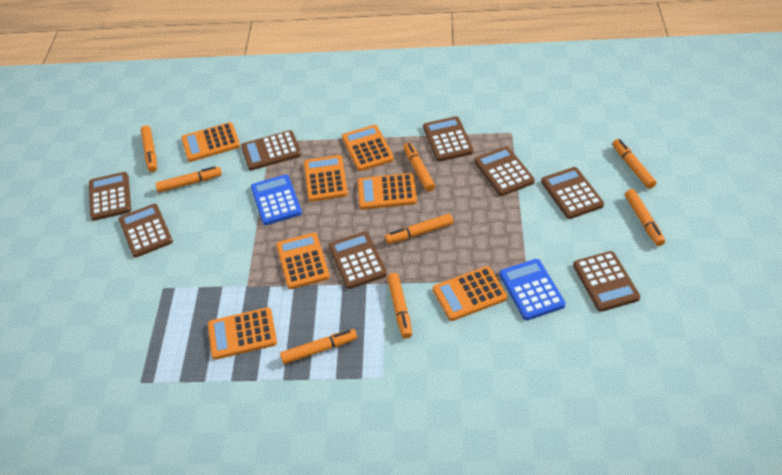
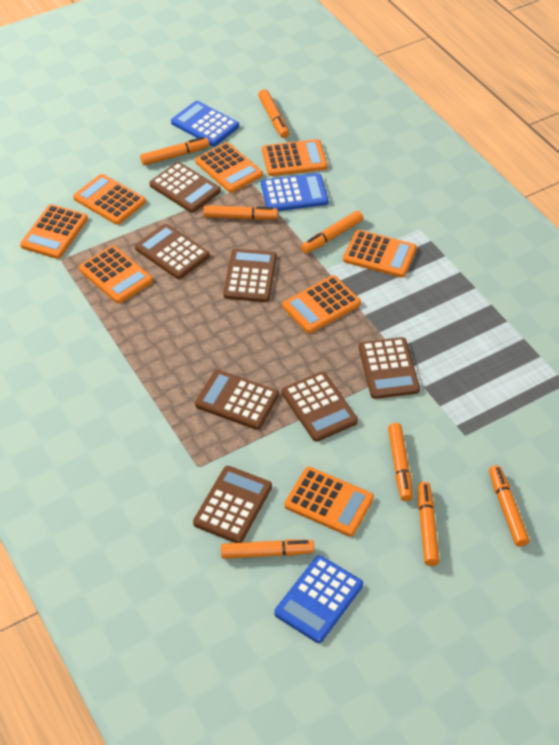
blue calculator: 2 -> 3
brown calculator: 8 -> 7
orange calculator: 7 -> 8

